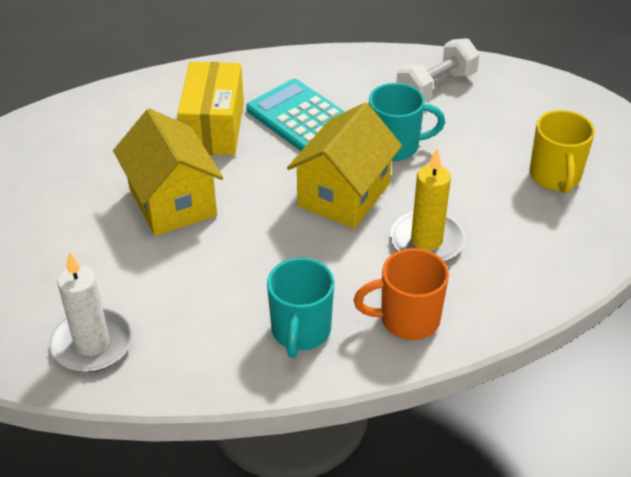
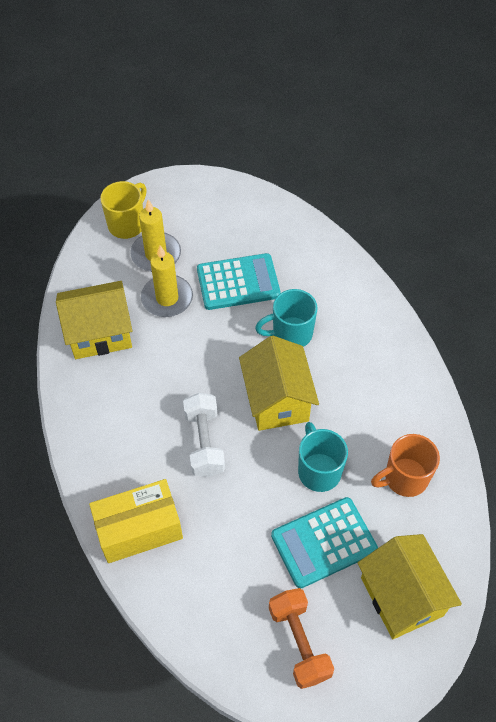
orange dumbbell: 0 -> 1
turquoise calculator: 1 -> 2
white candle: 1 -> 0
yellow candle: 1 -> 2
yellow house: 2 -> 3

